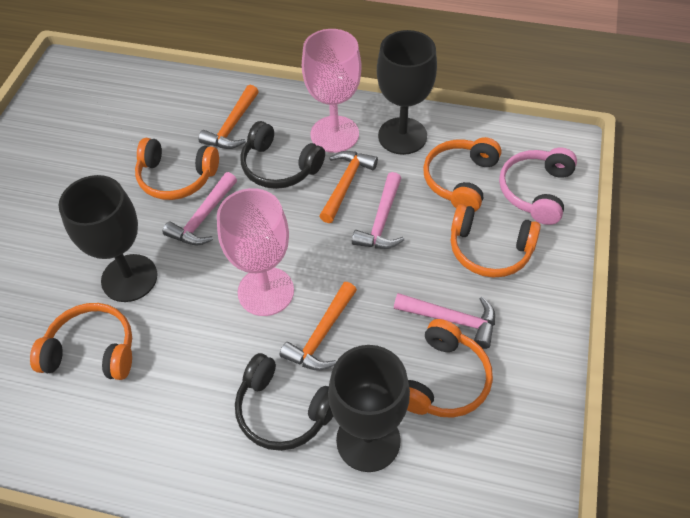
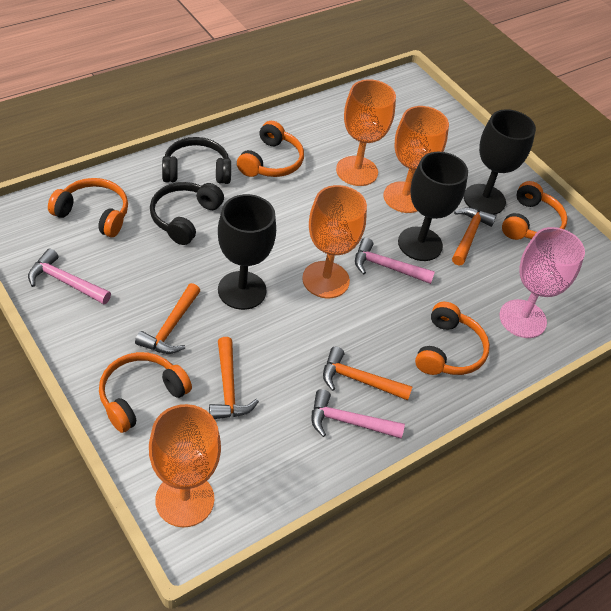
orange goblet: 0 -> 4
orange hammer: 3 -> 4
pink goblet: 2 -> 1
pink headphones: 1 -> 0

